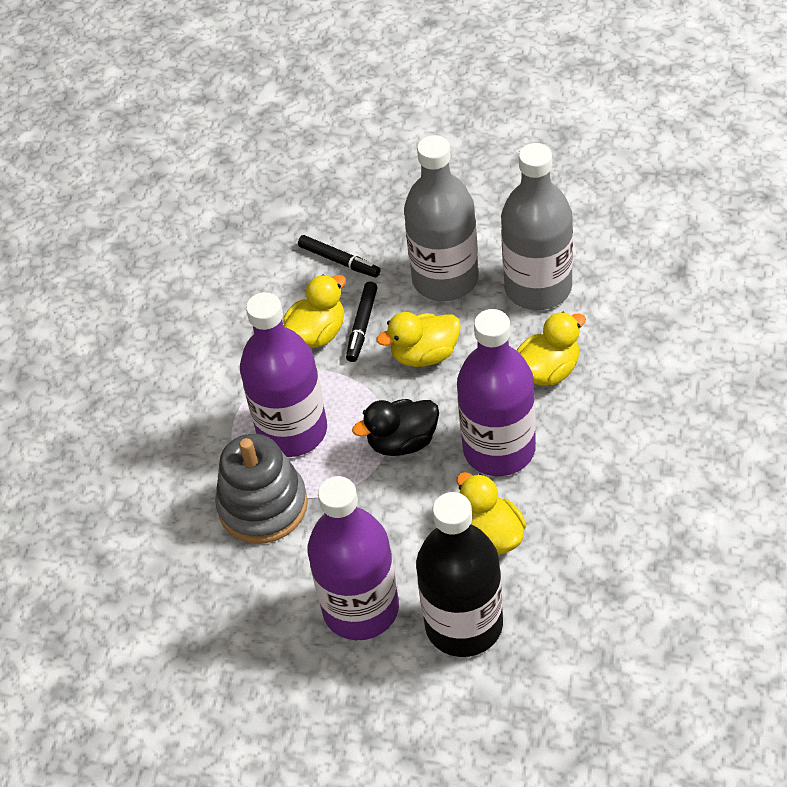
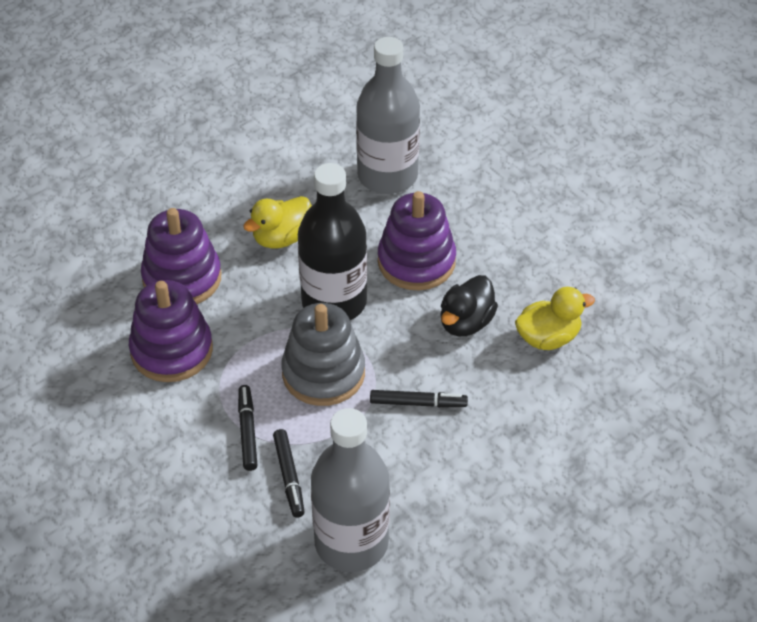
black marker: 2 -> 3
purple bottle: 3 -> 0
purple stacking toy: 0 -> 3
yellow duck: 4 -> 2

